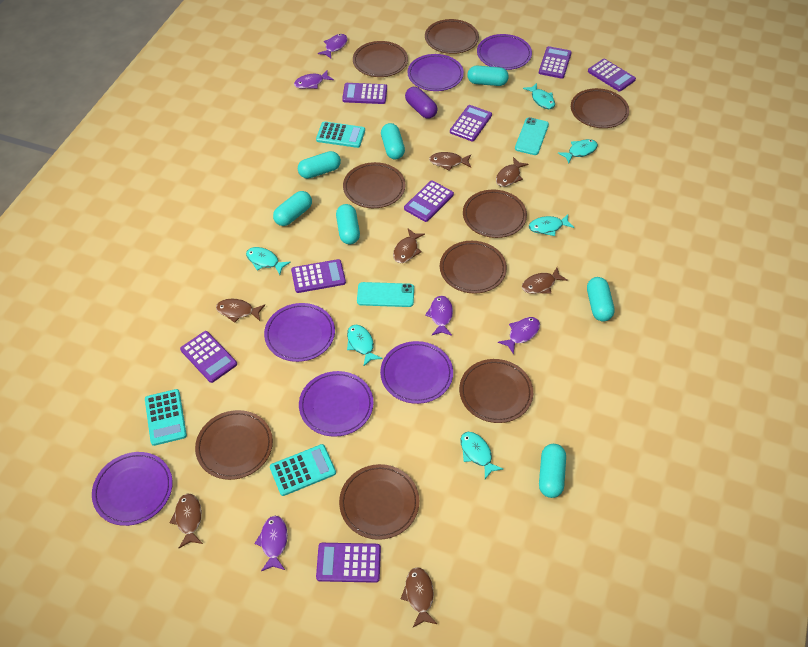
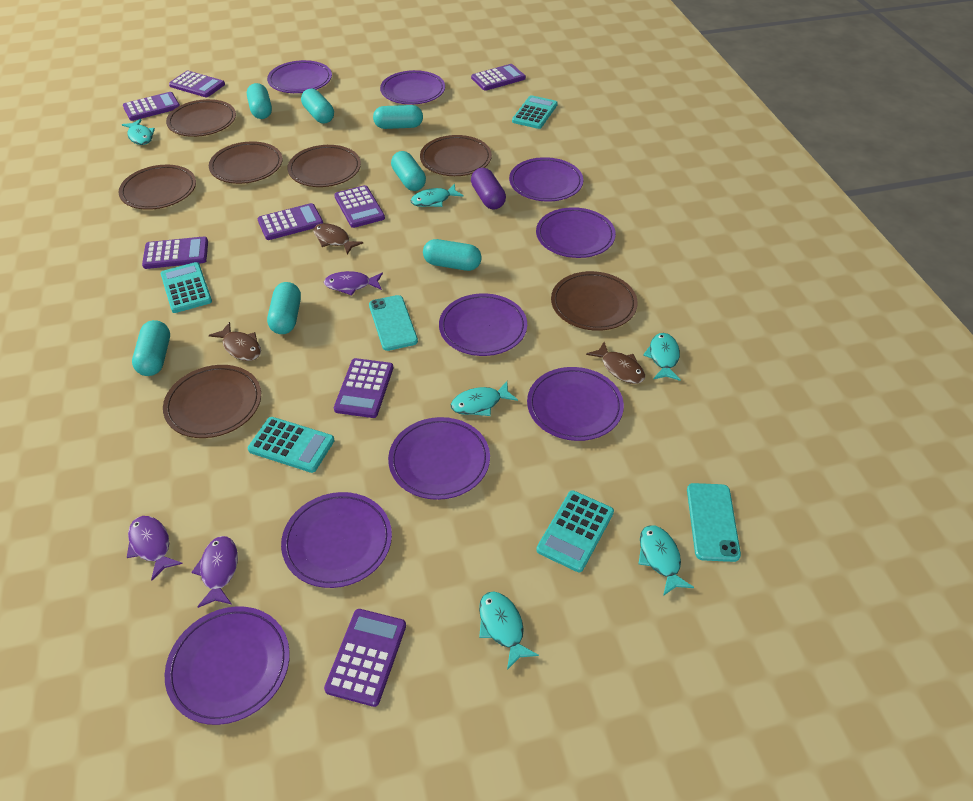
brown fish: 7 -> 3
brown plate: 9 -> 7
purple fish: 5 -> 3
purple plate: 6 -> 9
turquoise calculator: 3 -> 4

